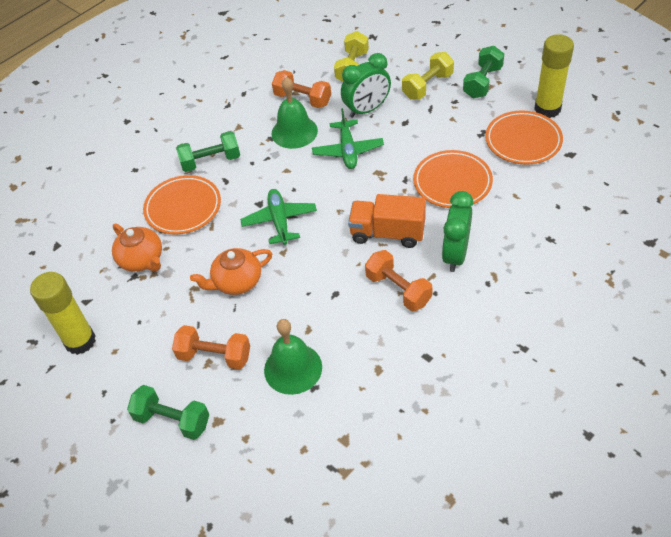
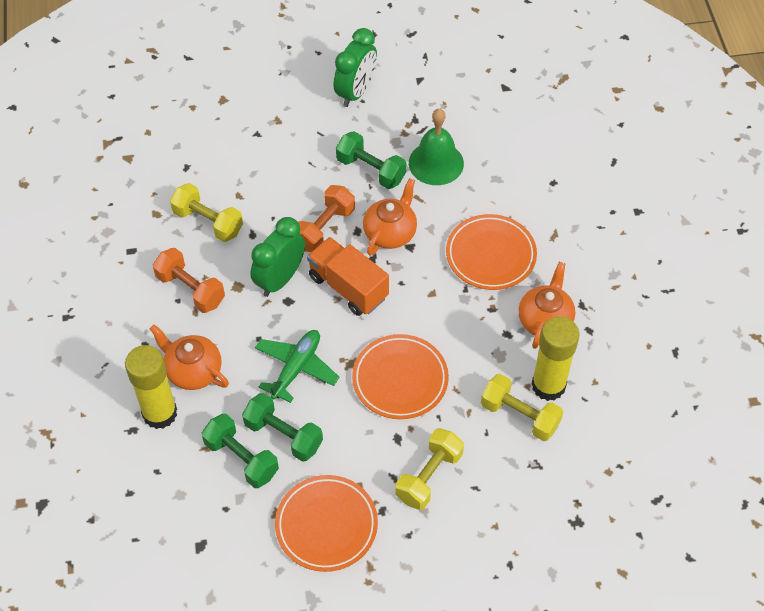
green bell: 2 -> 1
green plane: 2 -> 1
orange dumbbell: 3 -> 2
orange teapot: 2 -> 3
yellow dumbbell: 2 -> 3

